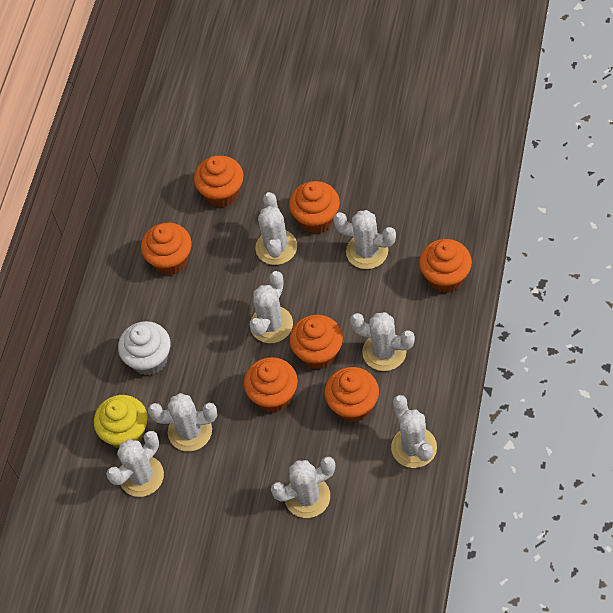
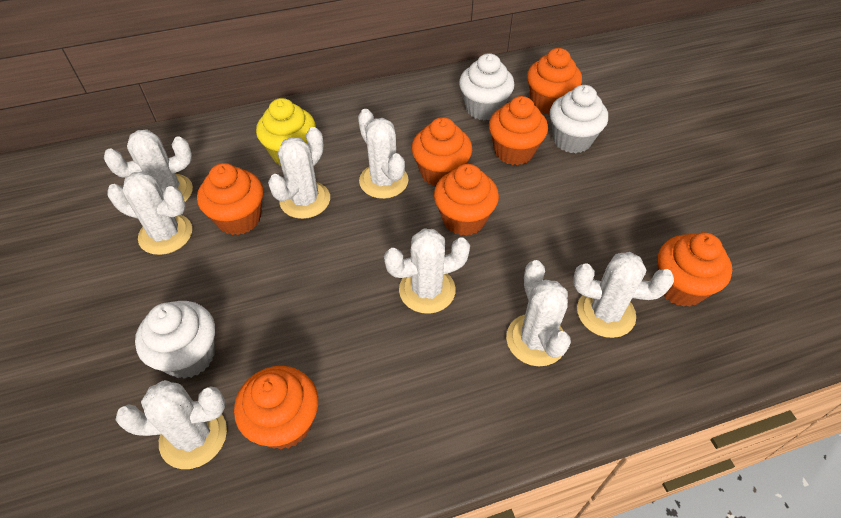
white cupcake: 1 -> 3

